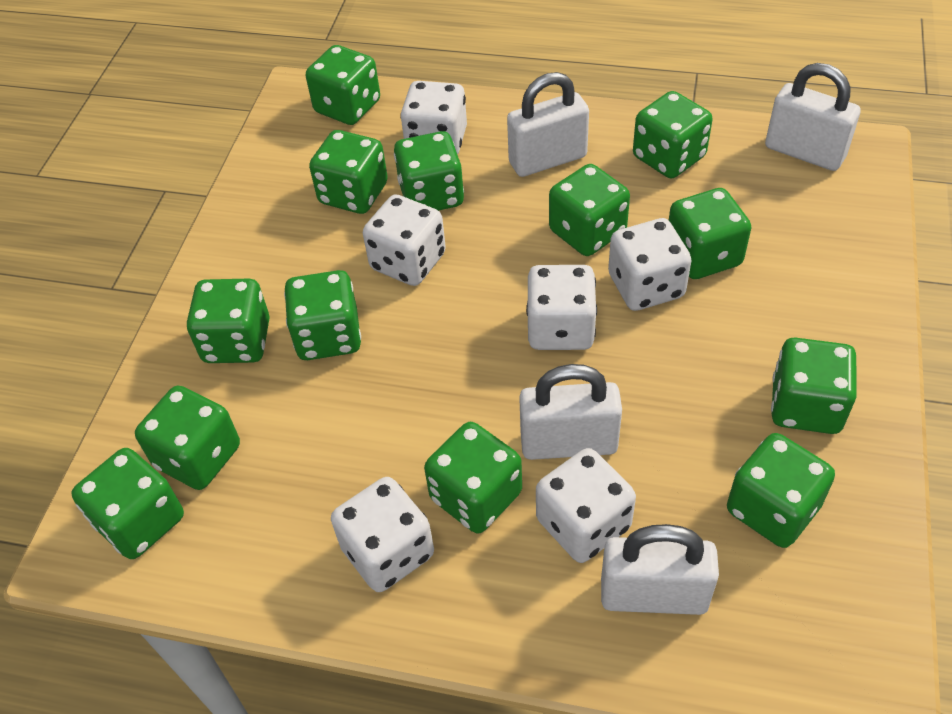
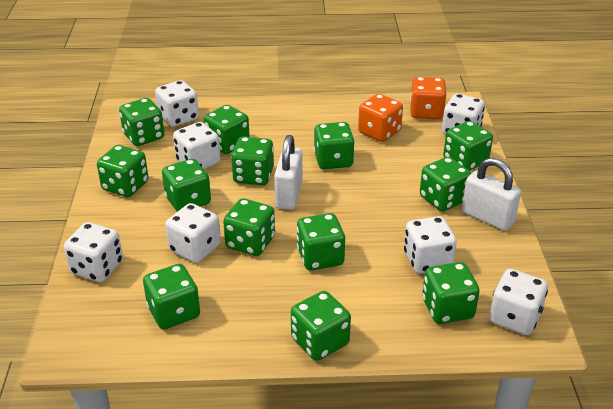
orange dice: 0 -> 2
white dice: 6 -> 7
white padlock: 4 -> 2

